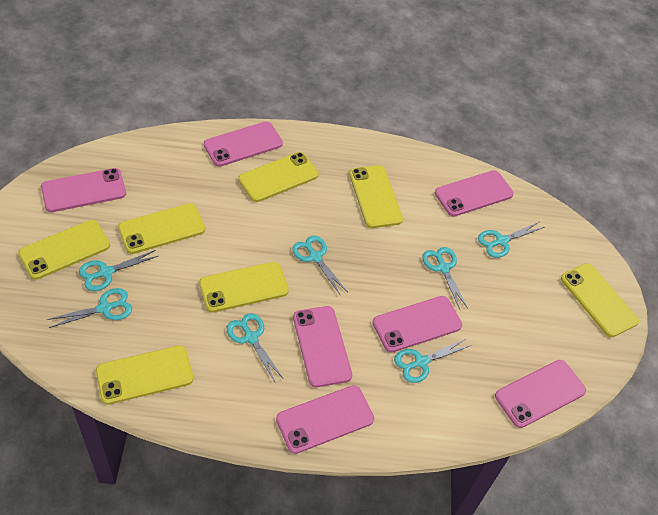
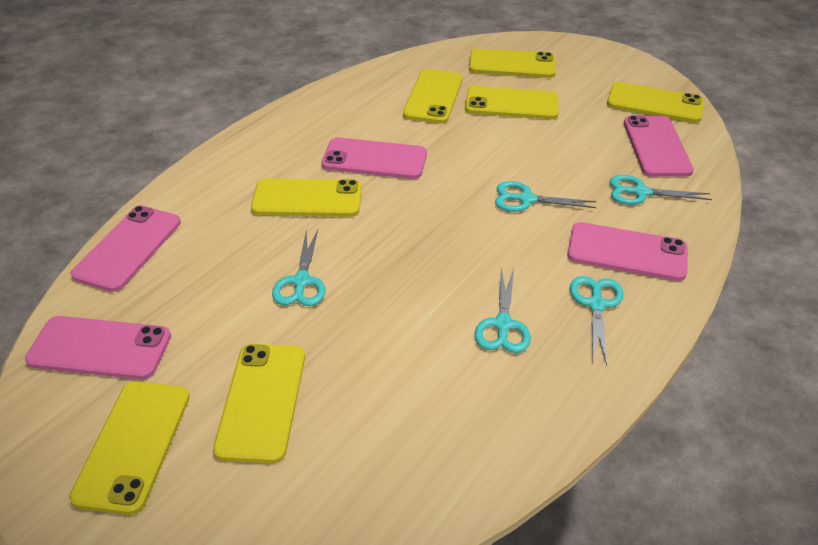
pink phone: 7 -> 5
turquoise scissors: 7 -> 5

